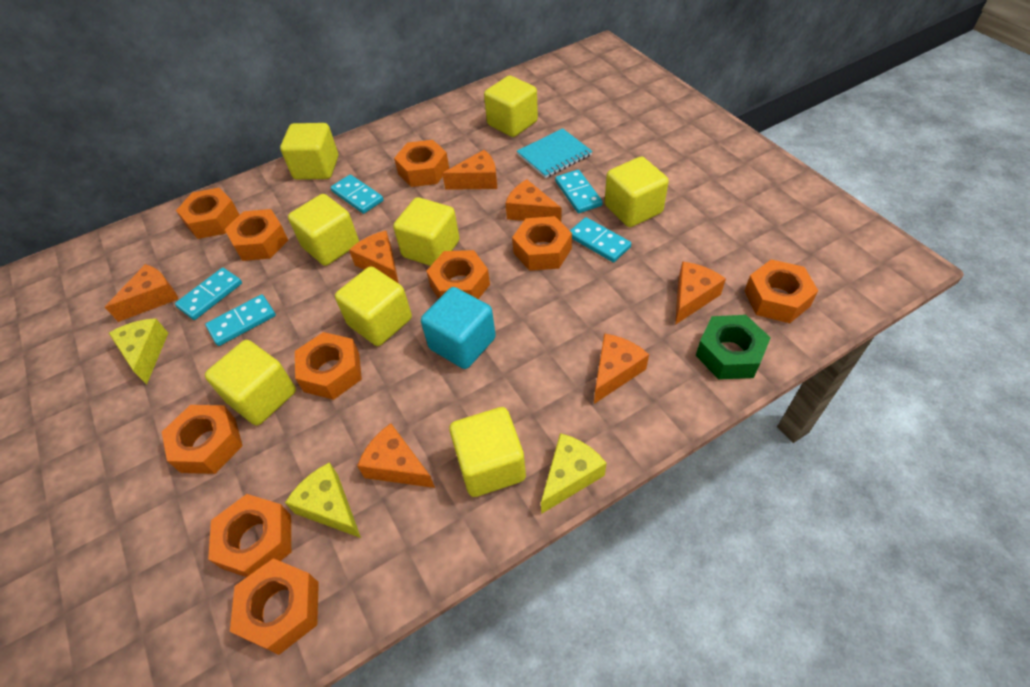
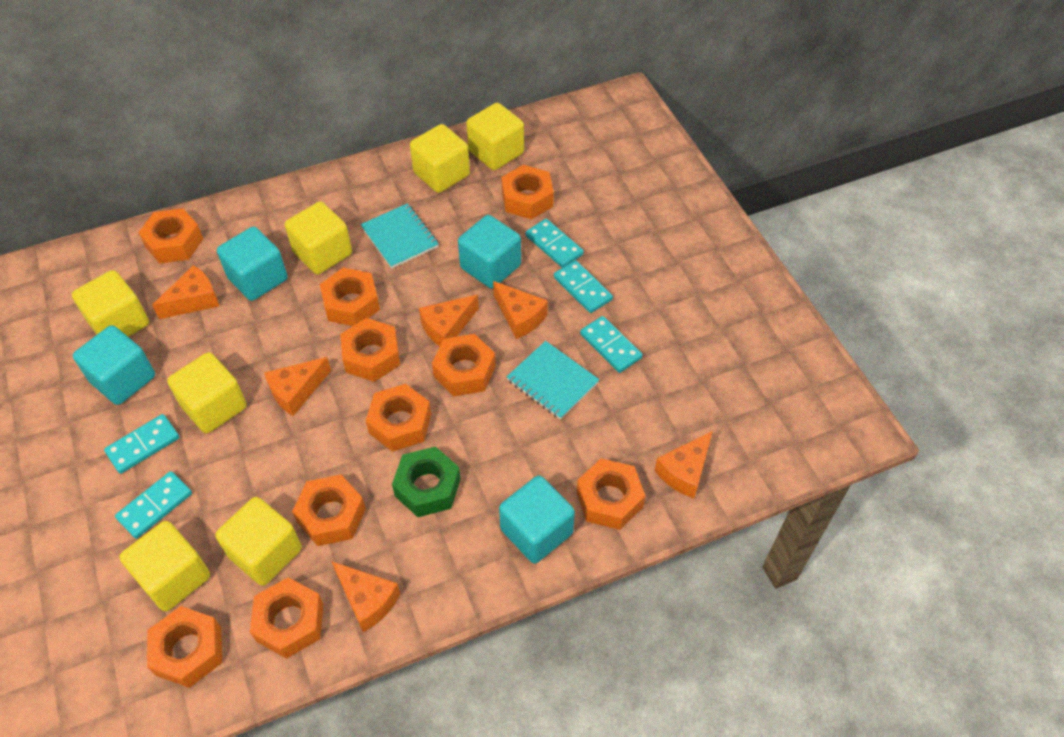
orange cheese: 7 -> 6
turquoise cube: 1 -> 4
turquoise notebook: 1 -> 2
yellow cheese: 3 -> 0
yellow cube: 8 -> 7

